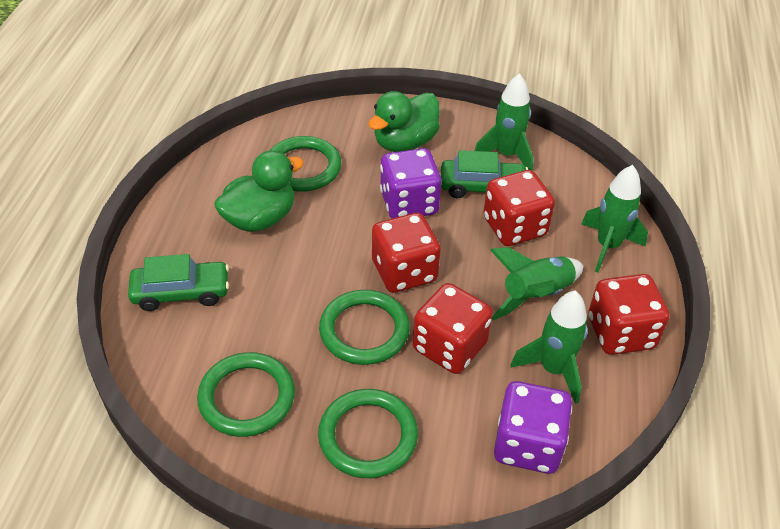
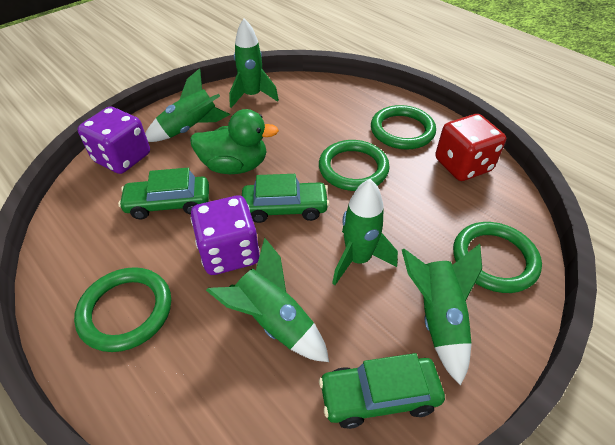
green car: 2 -> 3
green duck: 2 -> 1
green rocket: 4 -> 5
red dice: 4 -> 1

